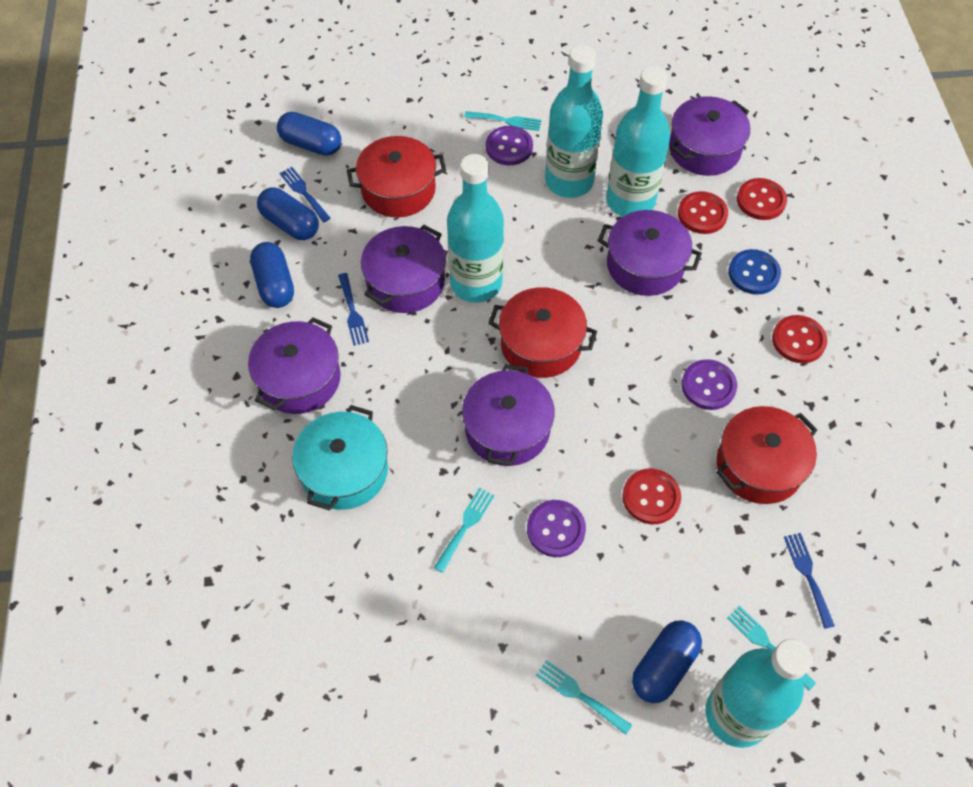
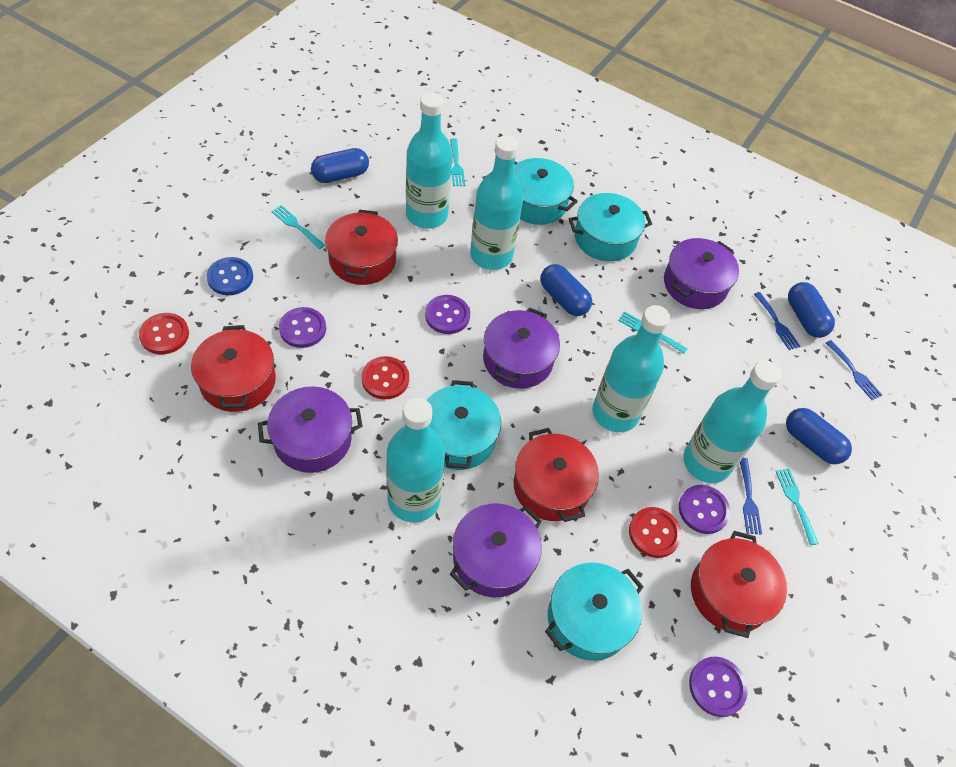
purple button: 3 -> 4
purple pot: 5 -> 4
red button: 4 -> 3
red pot: 3 -> 4
turquoise bottle: 4 -> 5
turquoise pot: 1 -> 4

